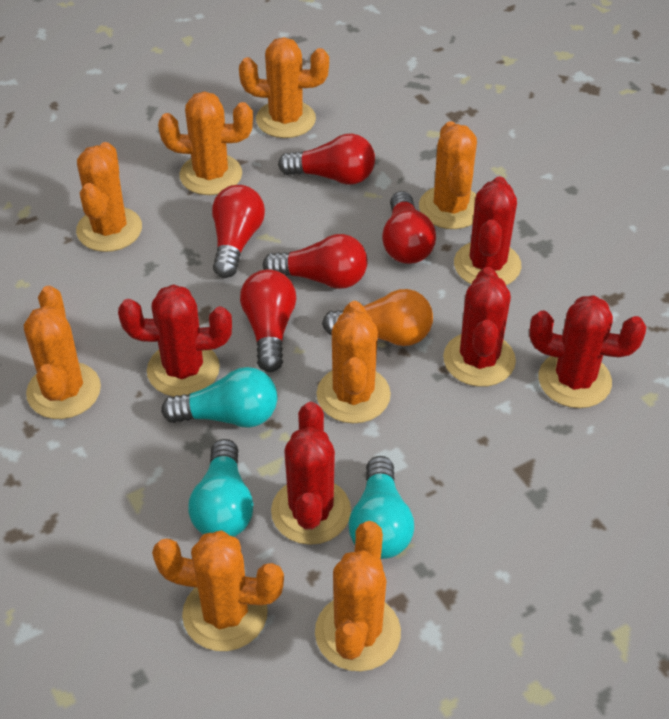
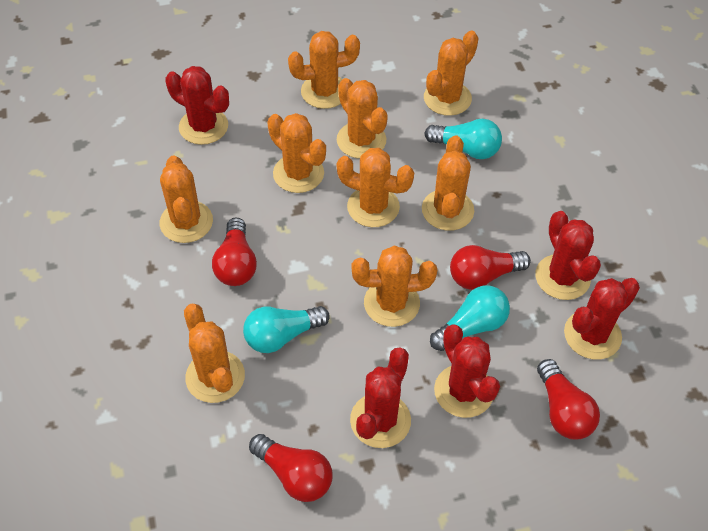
orange cactus: 8 -> 9
orange light bulb: 1 -> 0
red light bulb: 5 -> 4

